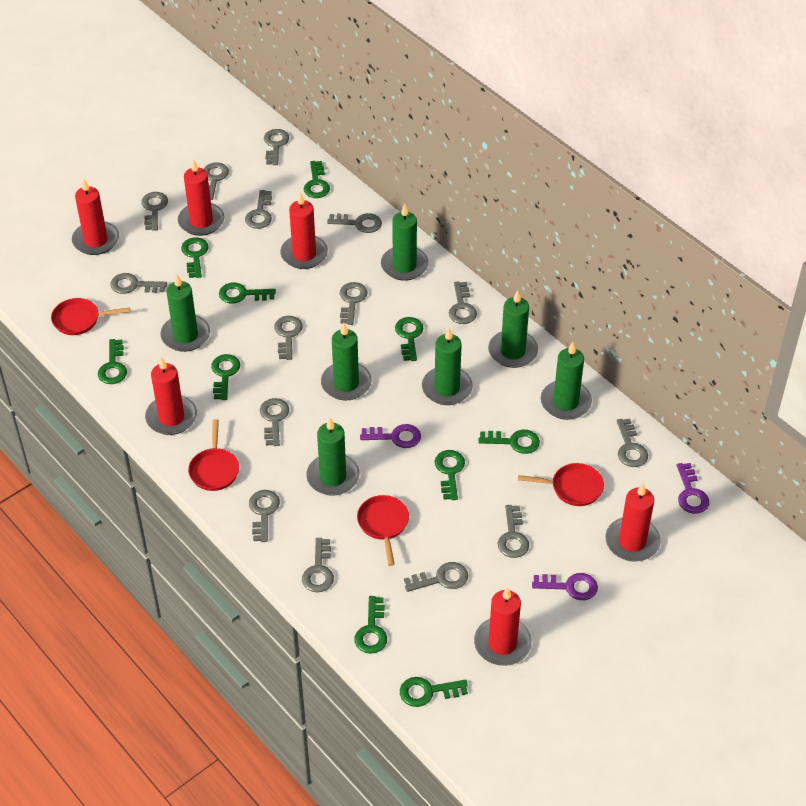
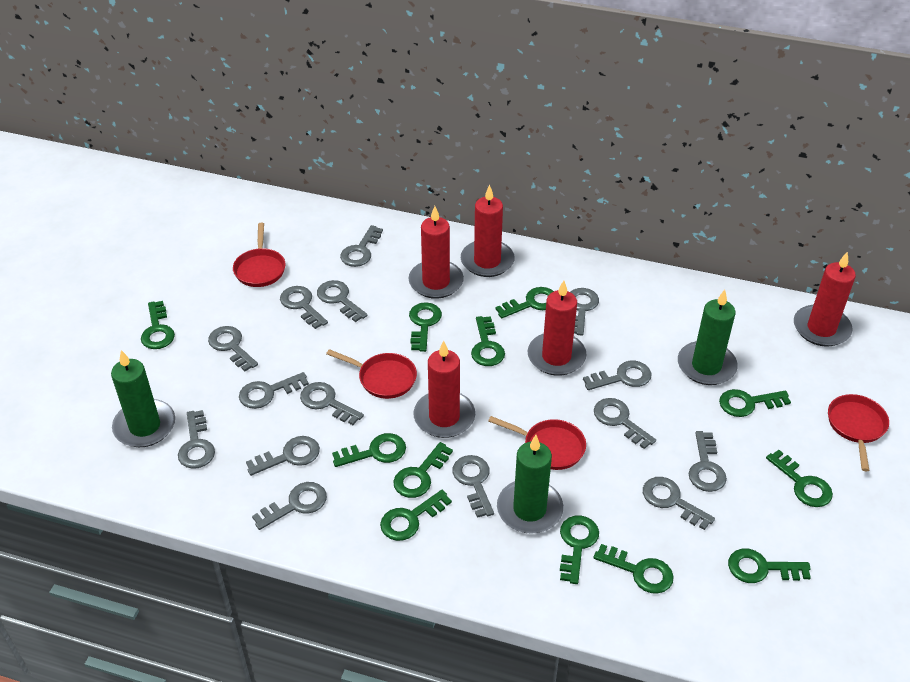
green candle: 7 -> 3
green key: 10 -> 12
purple key: 3 -> 0
red candle: 6 -> 5

